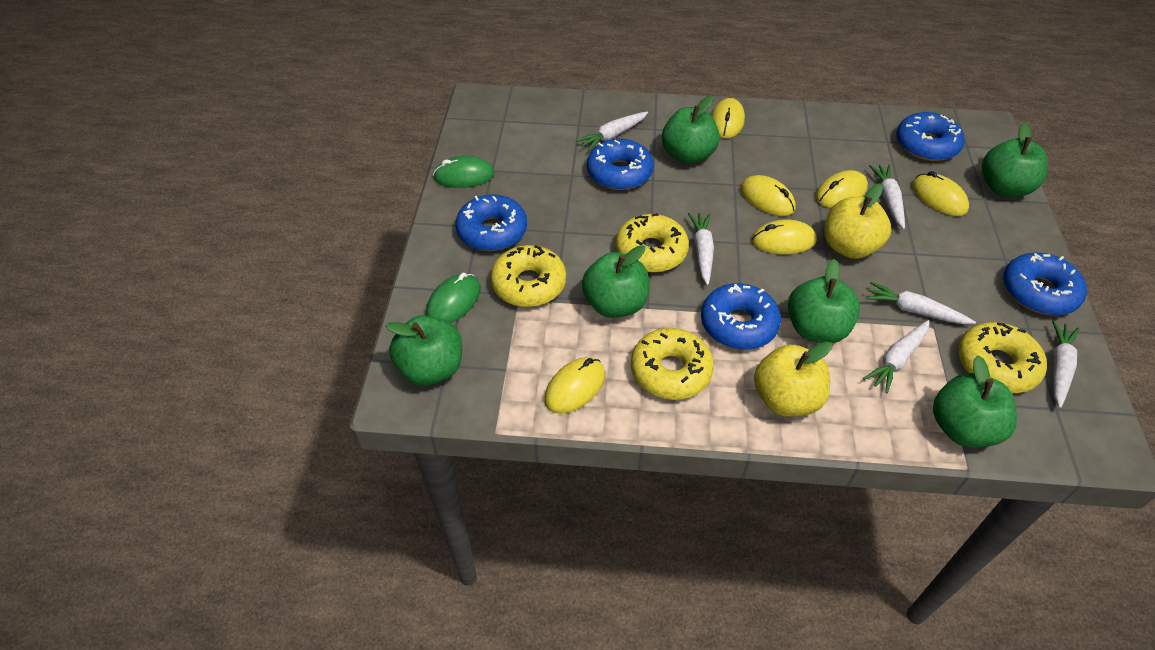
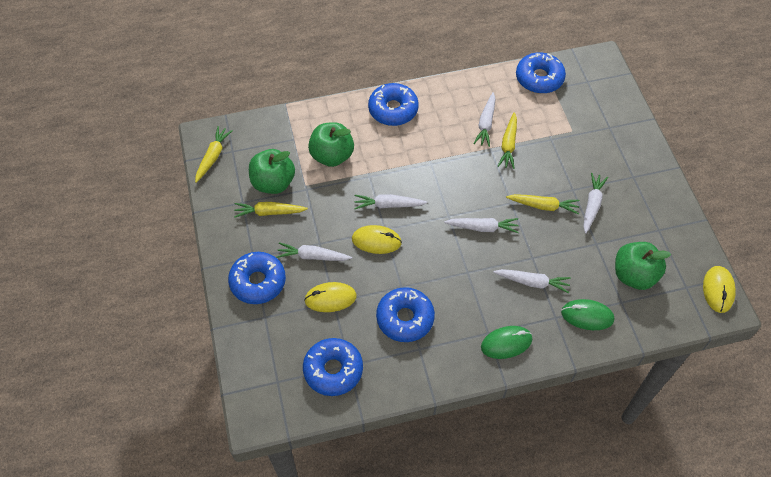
green apple: 6 -> 3
yellow apple: 2 -> 0
yellow carrot: 0 -> 4
yellow donut: 4 -> 0
yellow mouse: 6 -> 3

